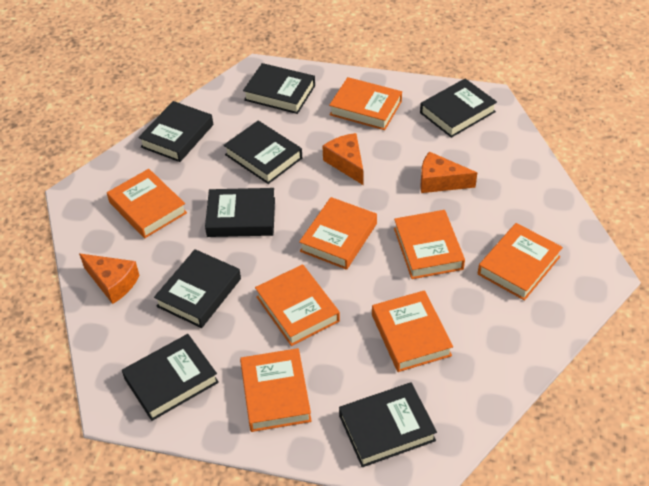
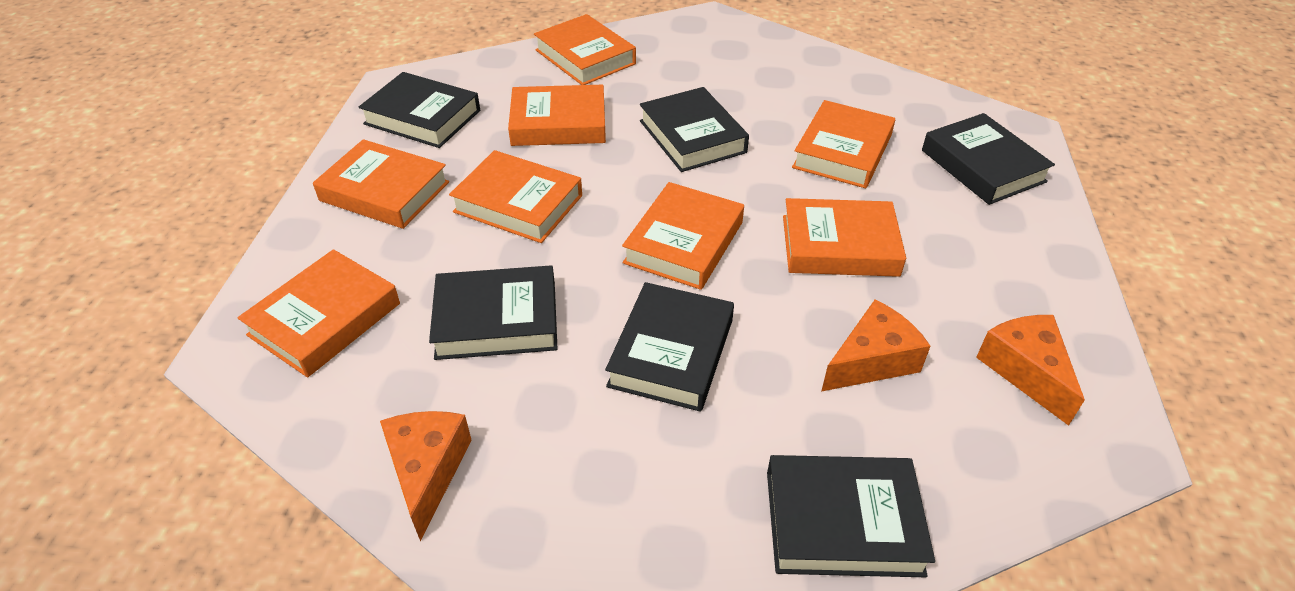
black book: 8 -> 6

